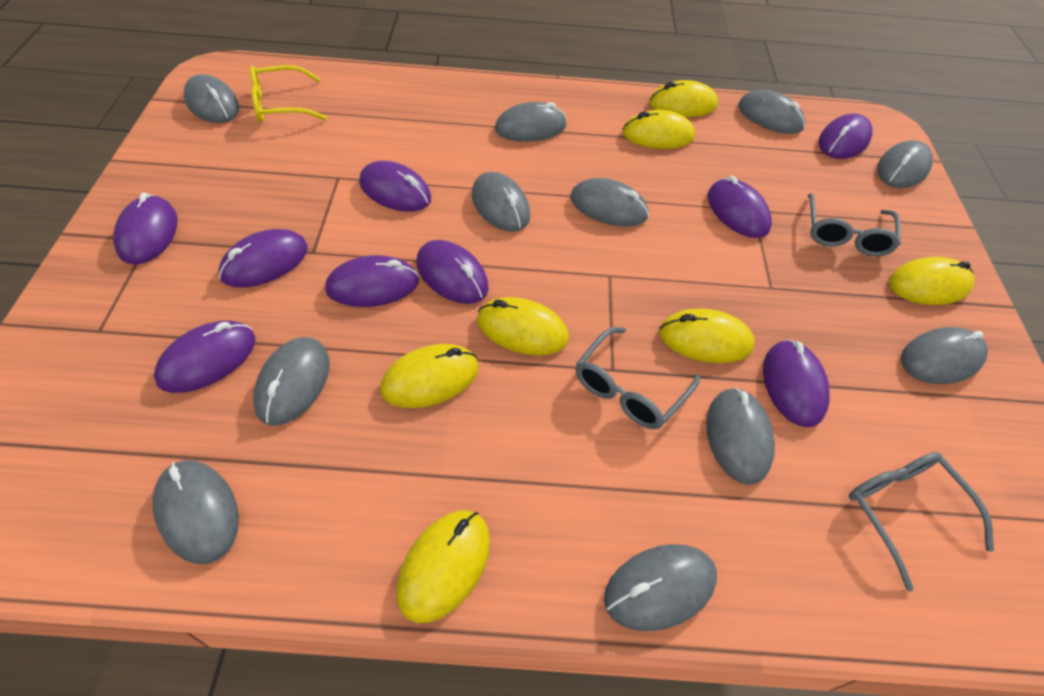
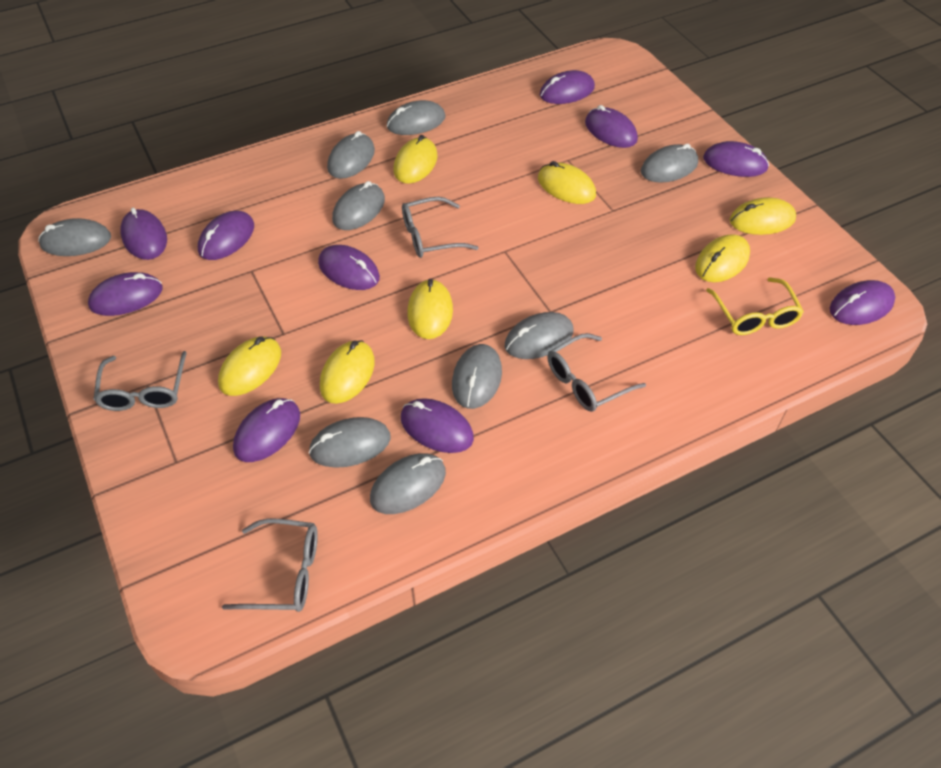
grey glasses: 3 -> 4
grey mouse: 11 -> 9
purple mouse: 9 -> 10

